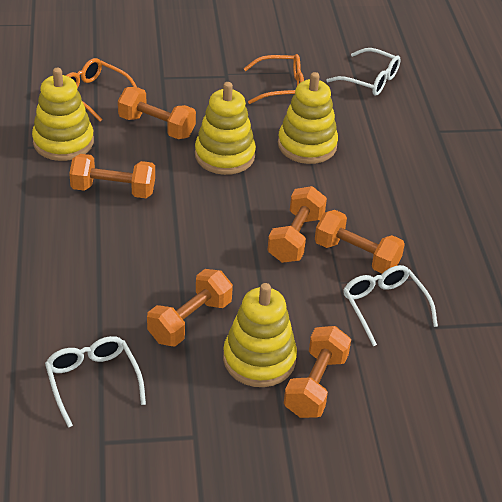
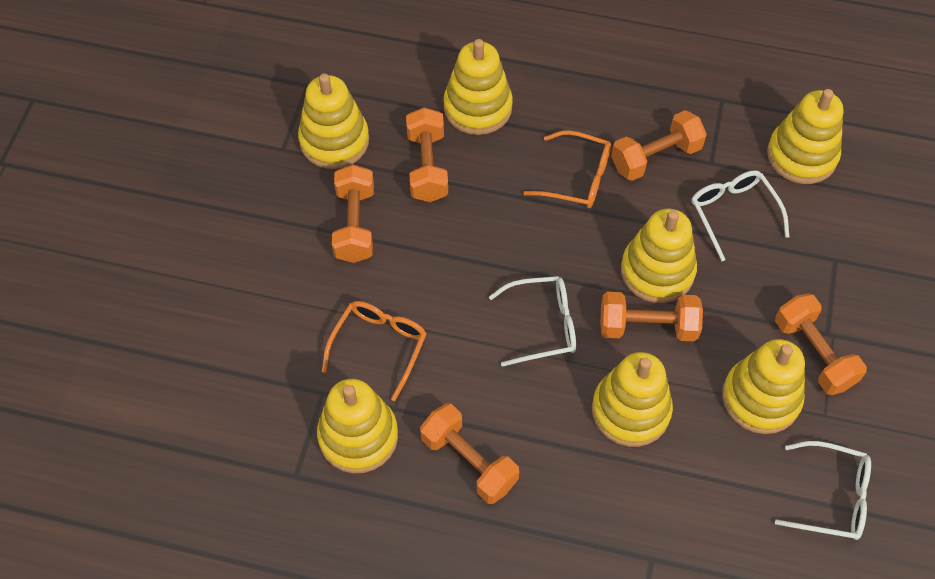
yellow stacking toy: 4 -> 7

